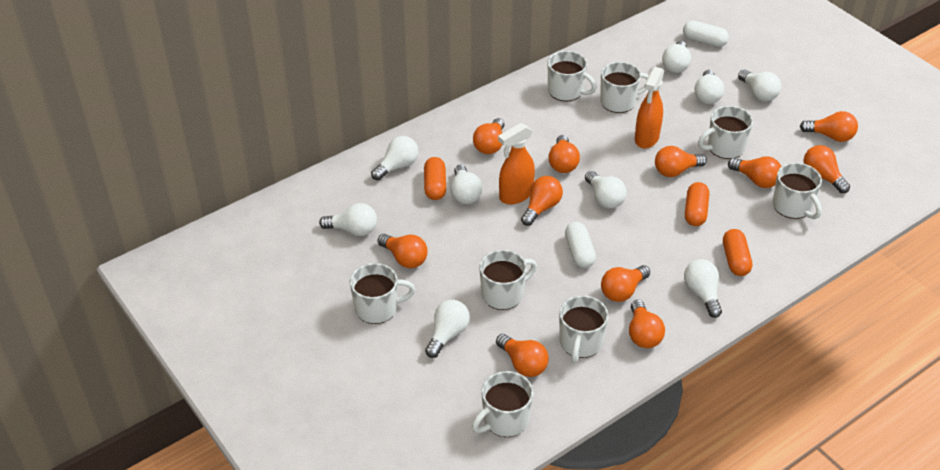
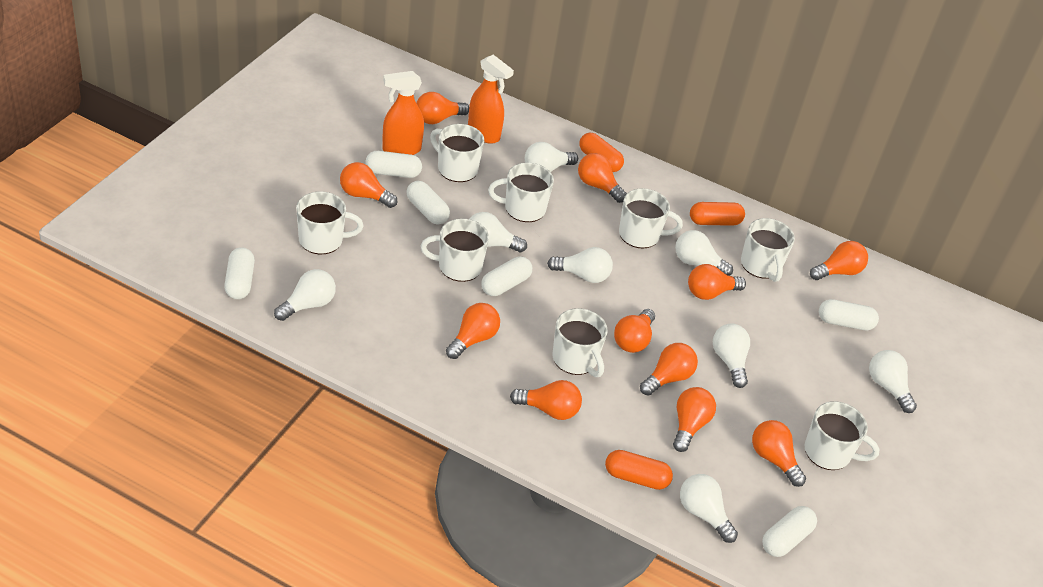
white capsule: 2 -> 6
white light bulb: 9 -> 8

